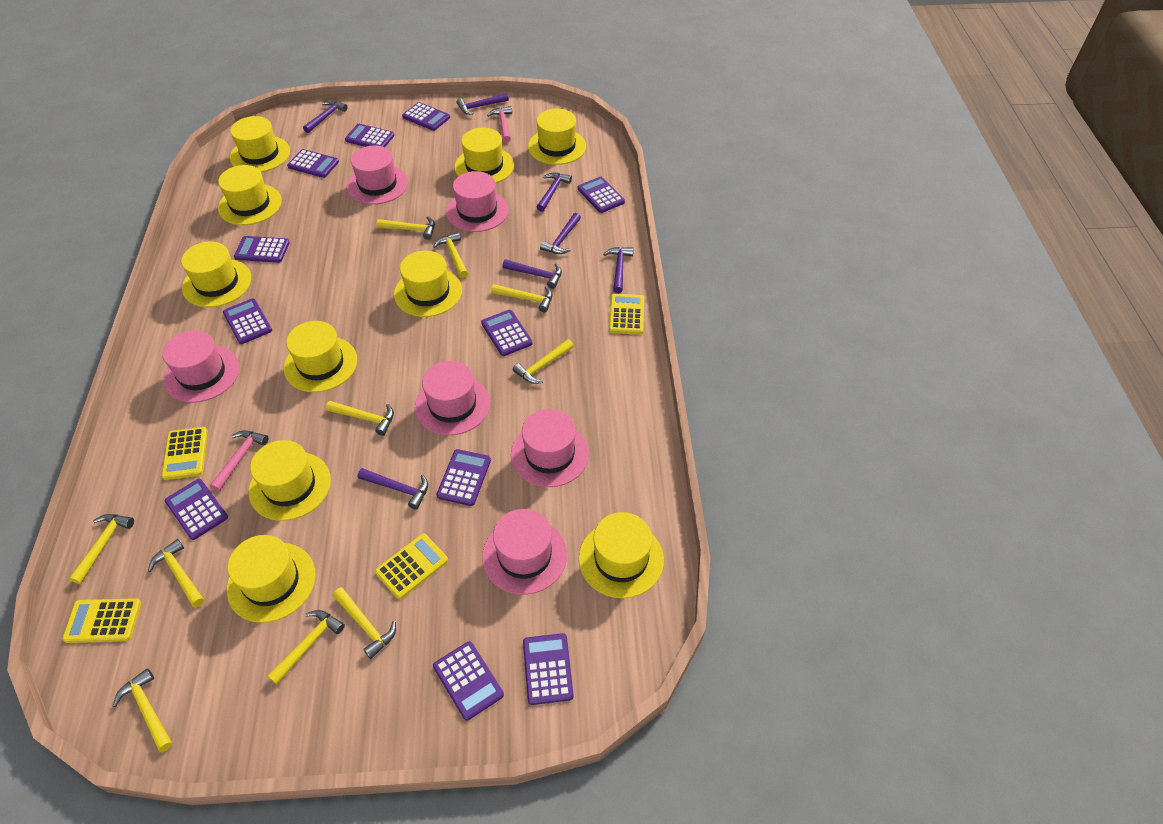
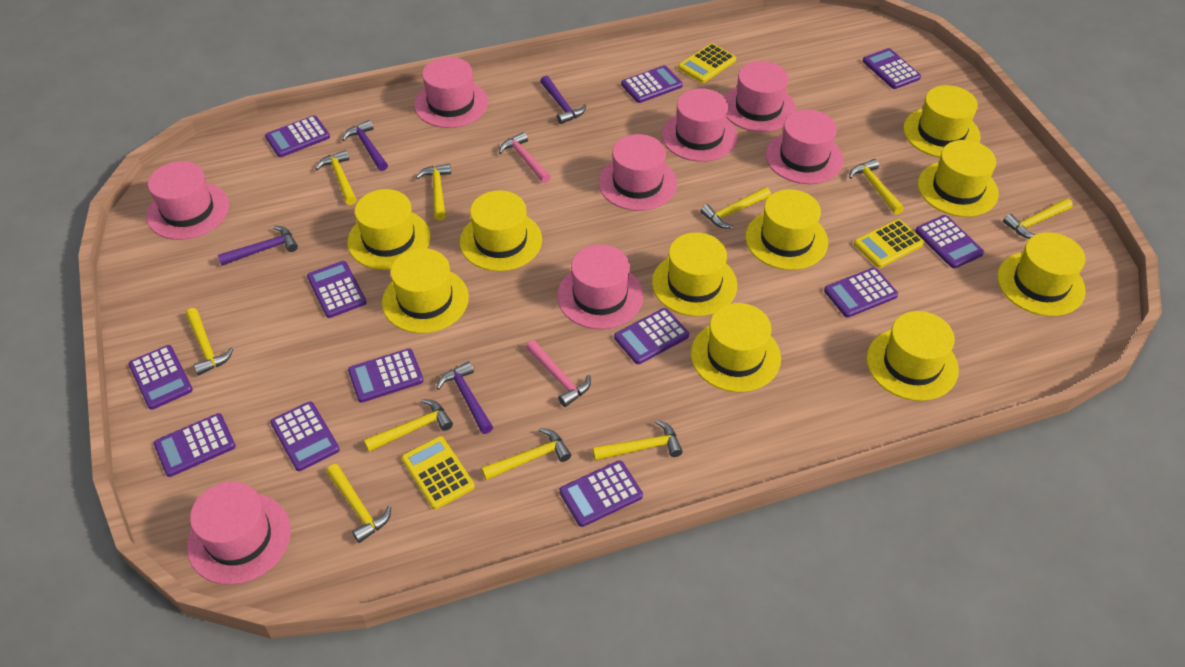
pink hat: 6 -> 8
purple calculator: 11 -> 12
purple hammer: 7 -> 4
yellow calculator: 4 -> 3

